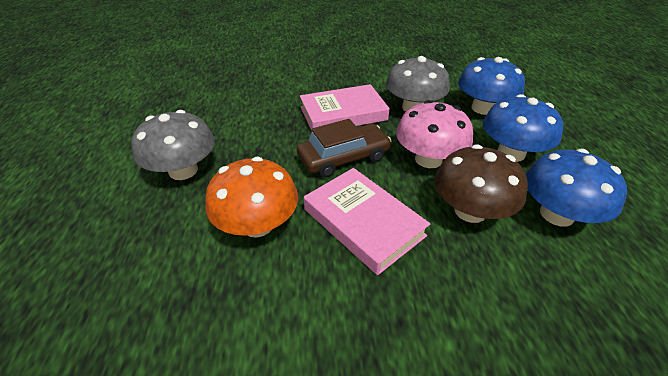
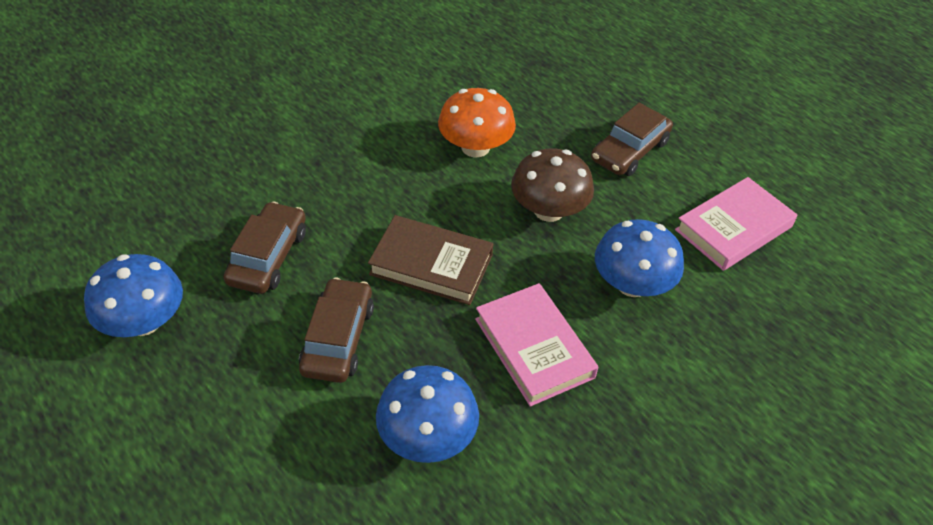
brown book: 0 -> 1
brown car: 1 -> 3
grey mushroom: 2 -> 0
pink mushroom: 1 -> 0

